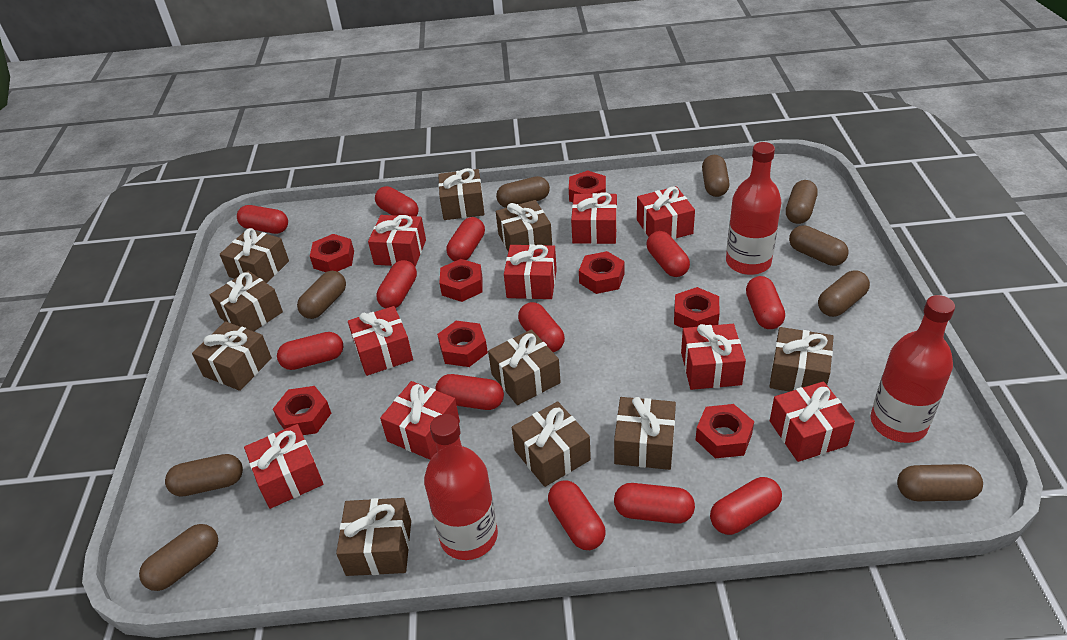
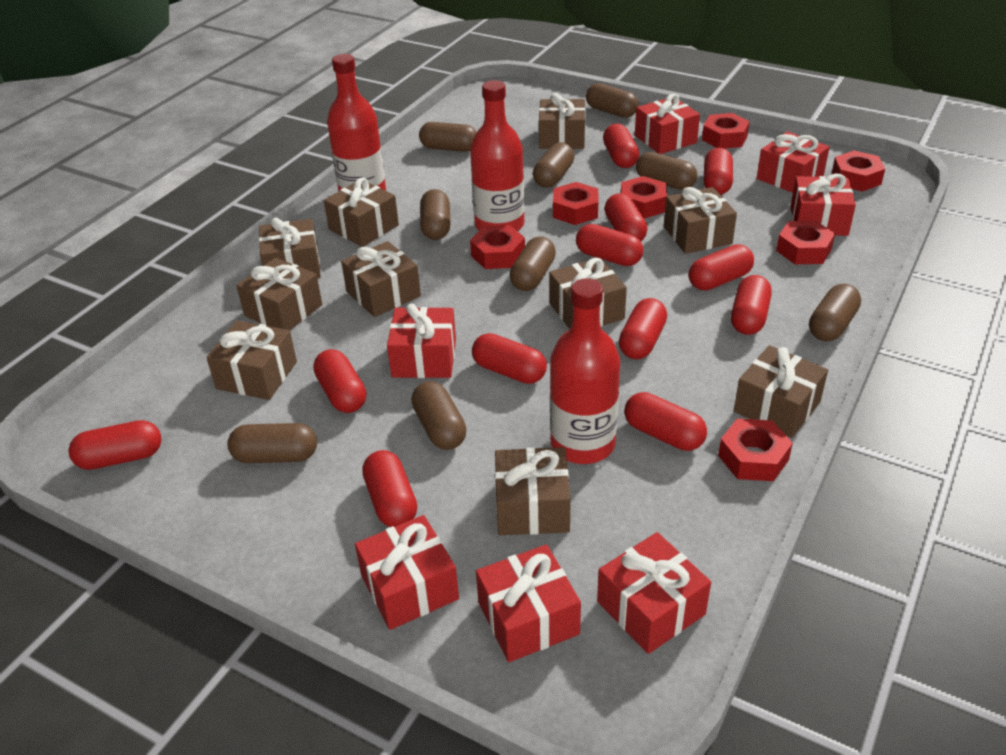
red gift: 9 -> 7
red nut: 8 -> 7

